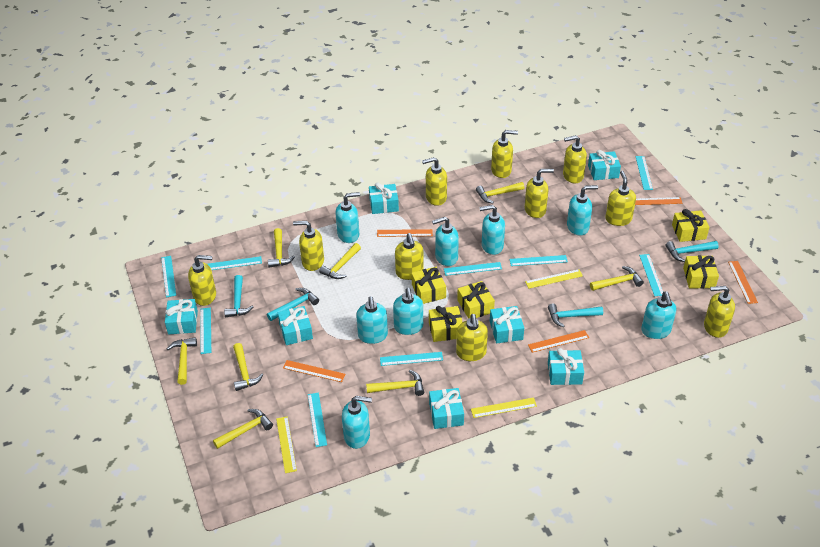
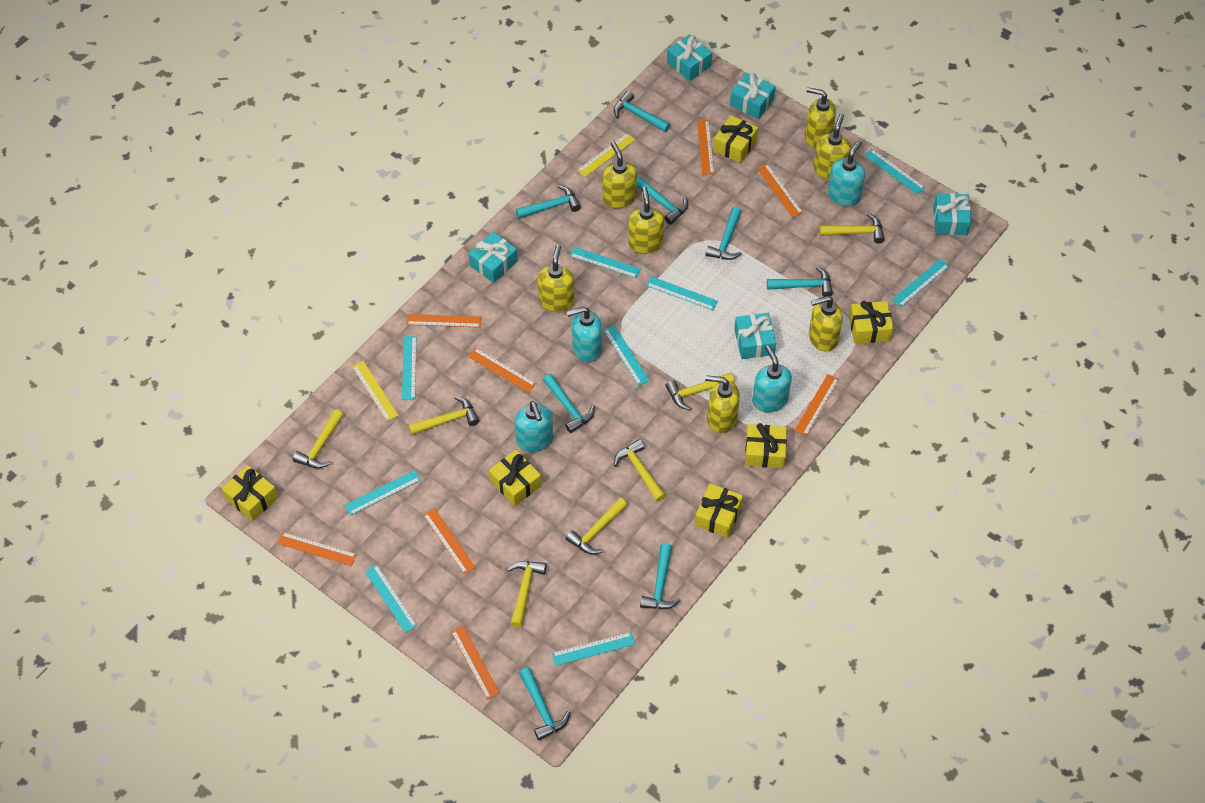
orange ruler: 5 -> 8
turquoise gift: 7 -> 5
turquoise hammer: 4 -> 8
turquoise soap dispenser: 8 -> 4
yellow gift: 5 -> 6
yellow hammer: 8 -> 7
yellow ruler: 3 -> 2
yellow soap dispenser: 10 -> 7

